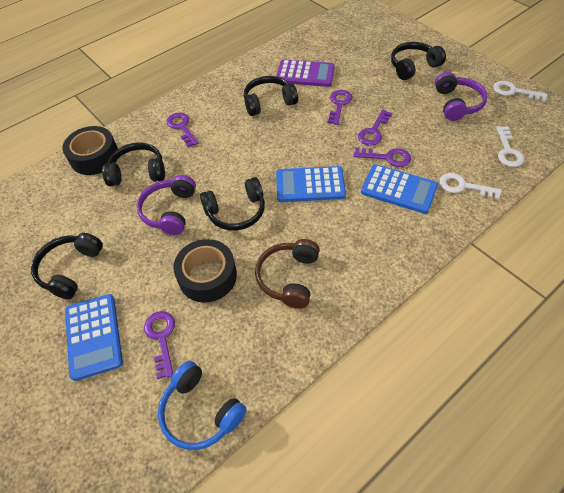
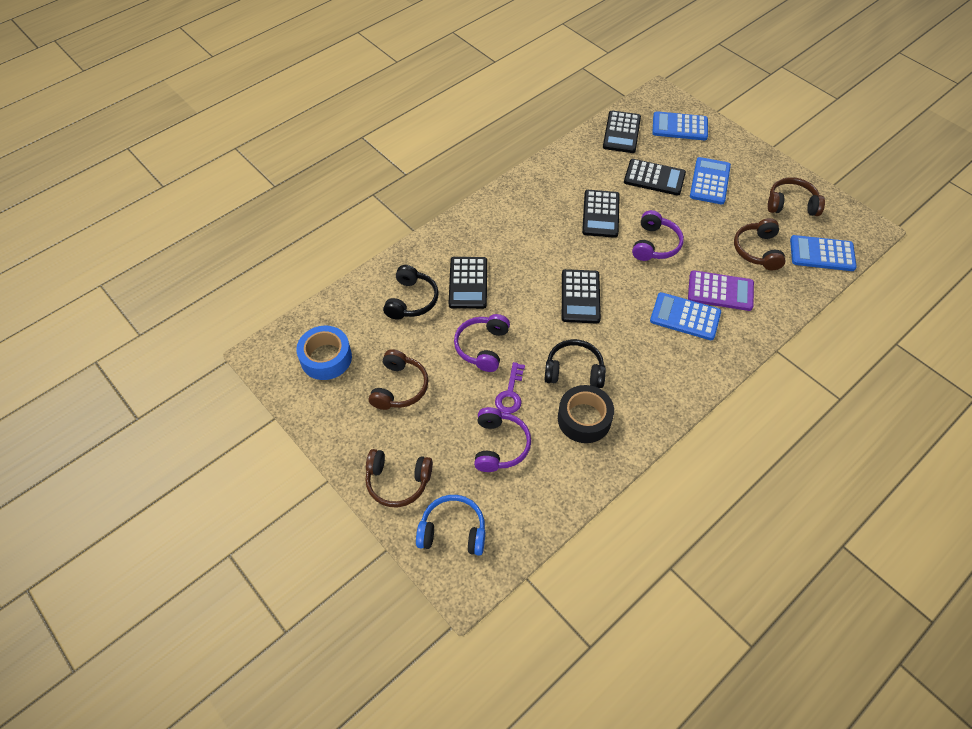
black calculator: 0 -> 5
black headphones: 5 -> 2
black tape: 2 -> 1
blue calculator: 3 -> 4
blue tape: 0 -> 1
brown headphones: 1 -> 4
purple headphones: 2 -> 3
purple key: 5 -> 1
white key: 3 -> 0

